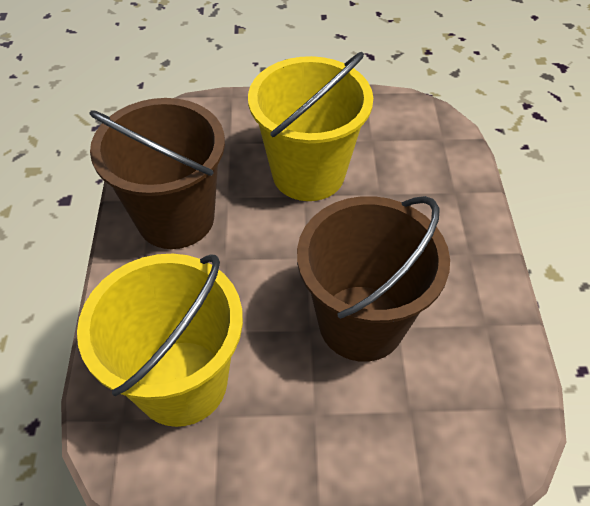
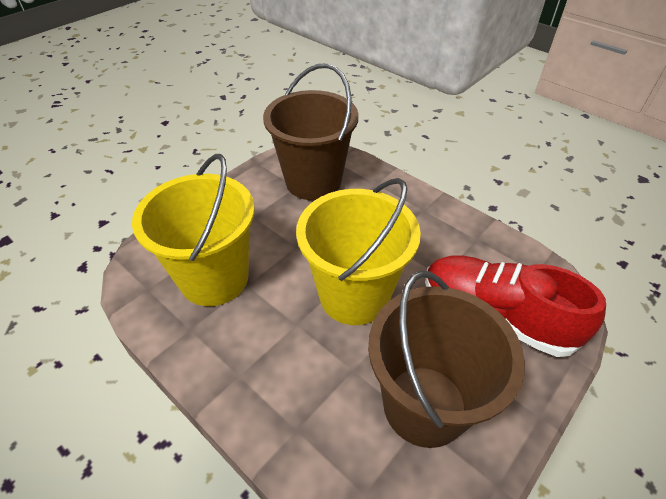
red shoe: 0 -> 1

